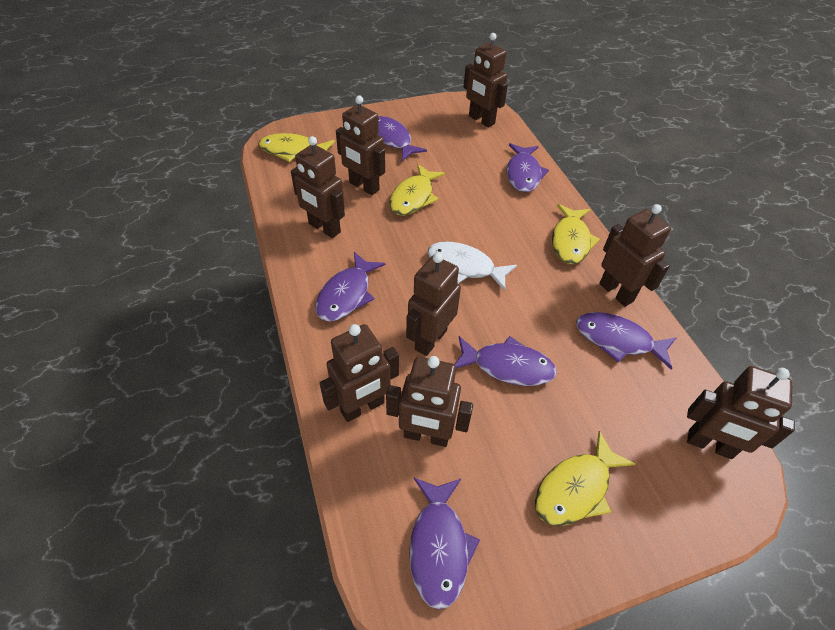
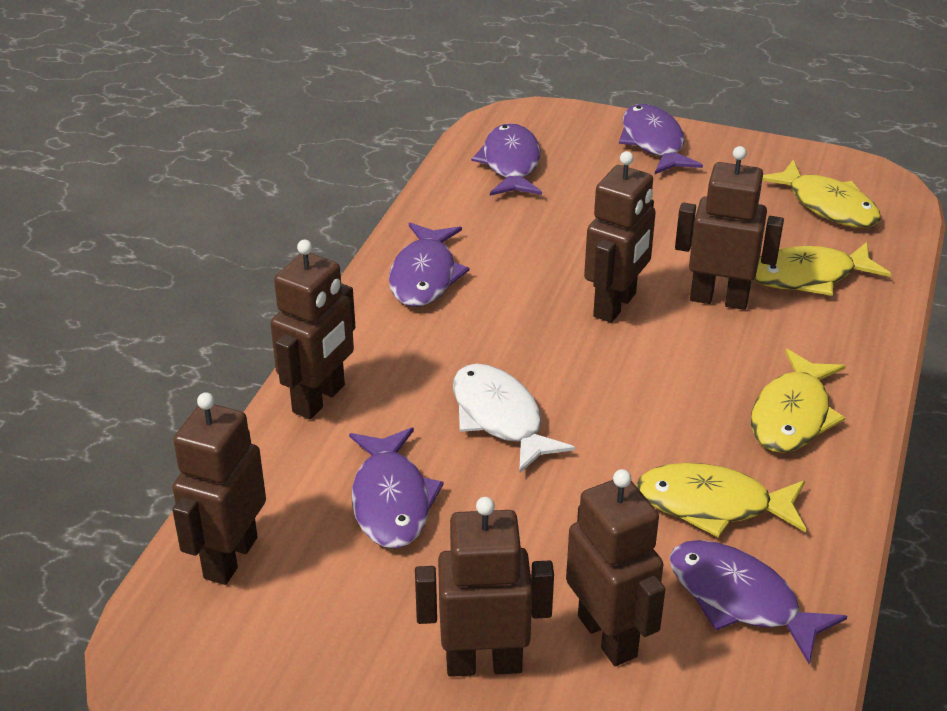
brown robot: 8 -> 6
purple fish: 6 -> 5

